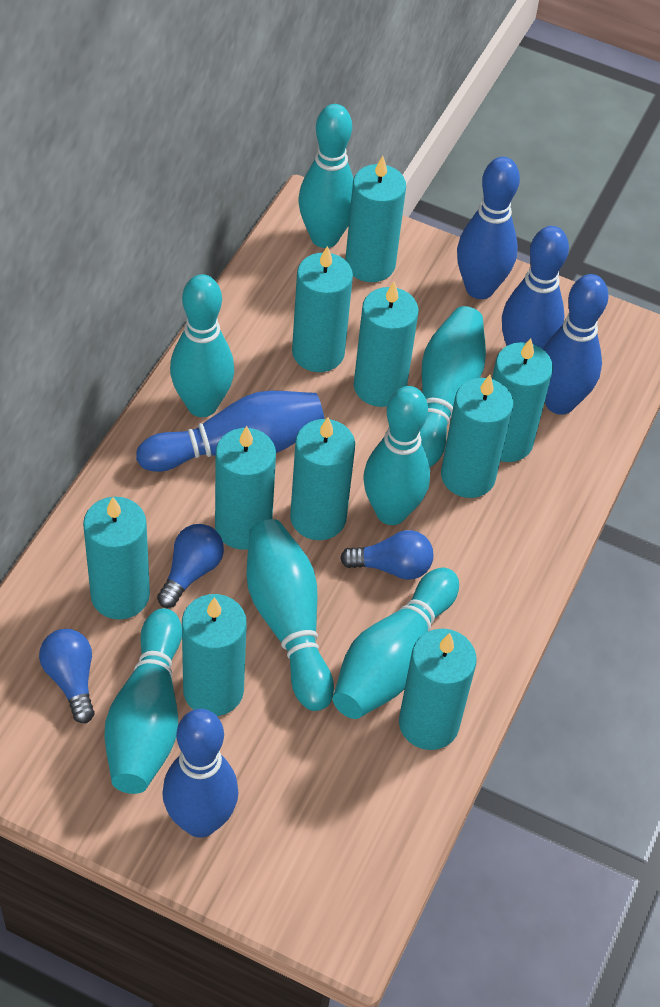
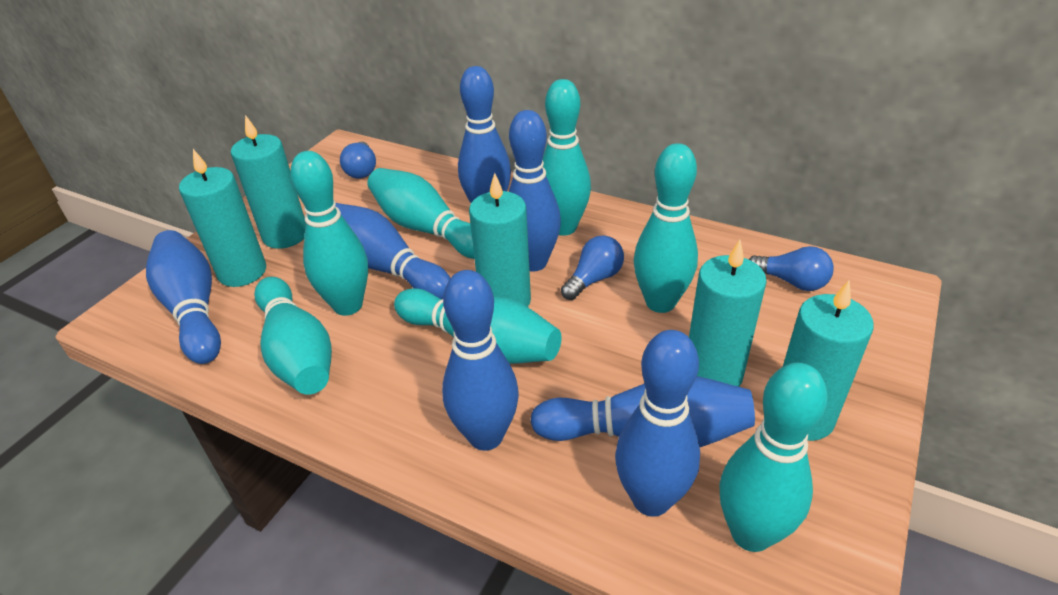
blue bowling pin: 5 -> 7
turquoise candle: 10 -> 5

